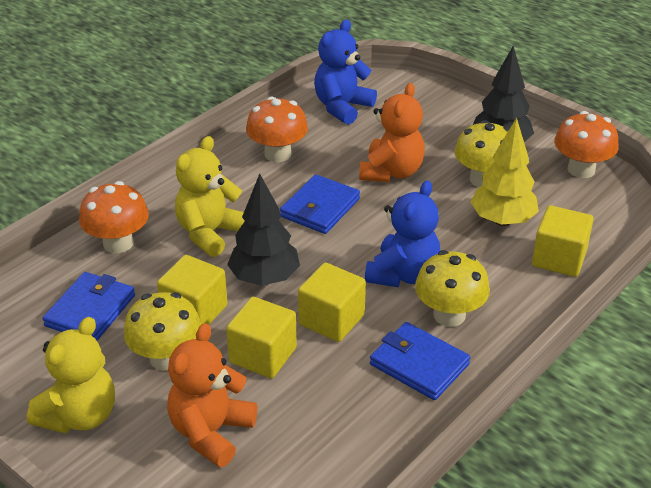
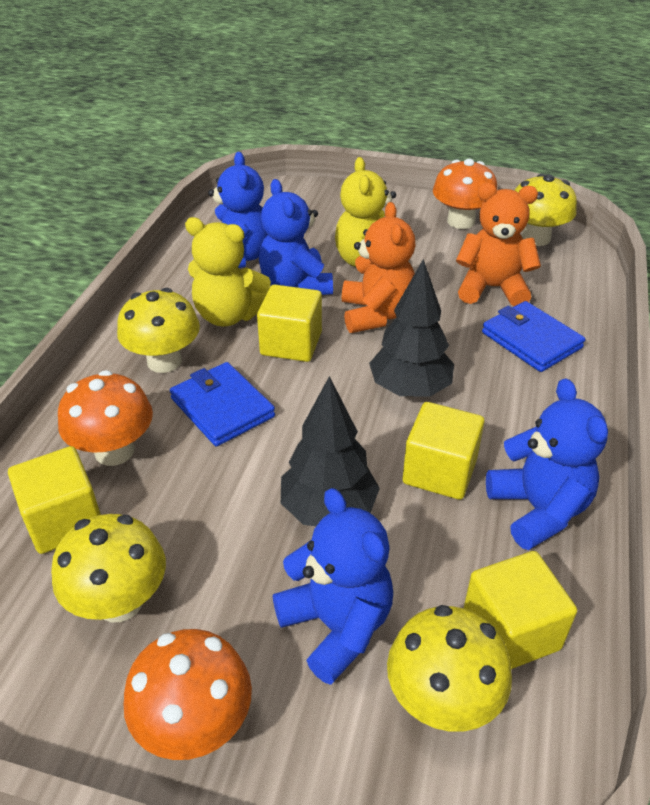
blue teddy bear: 2 -> 4
blue wallet: 3 -> 2
yellow mushroom: 3 -> 4
yellow tree: 1 -> 0

